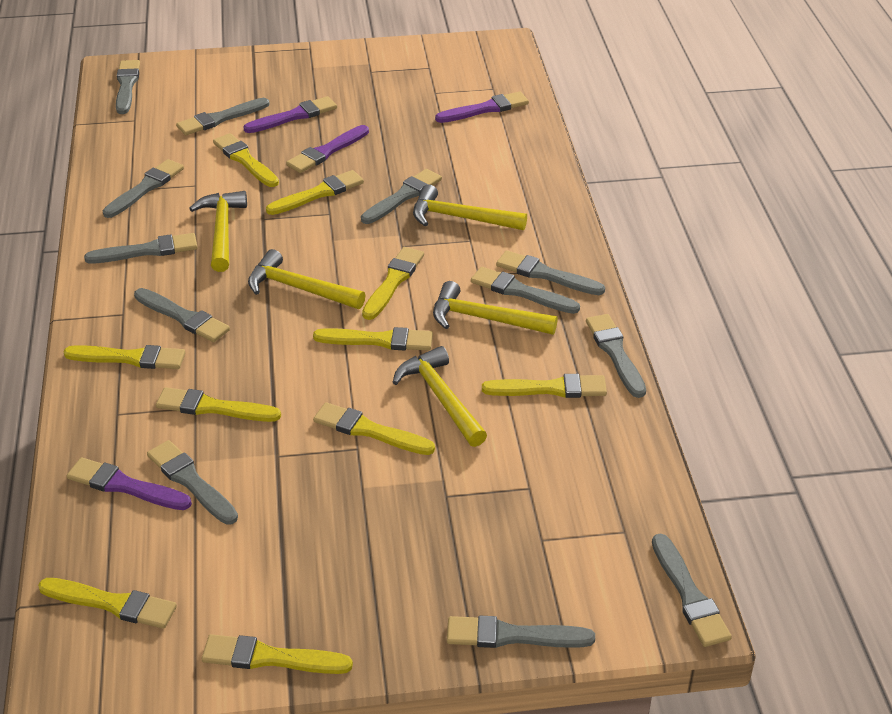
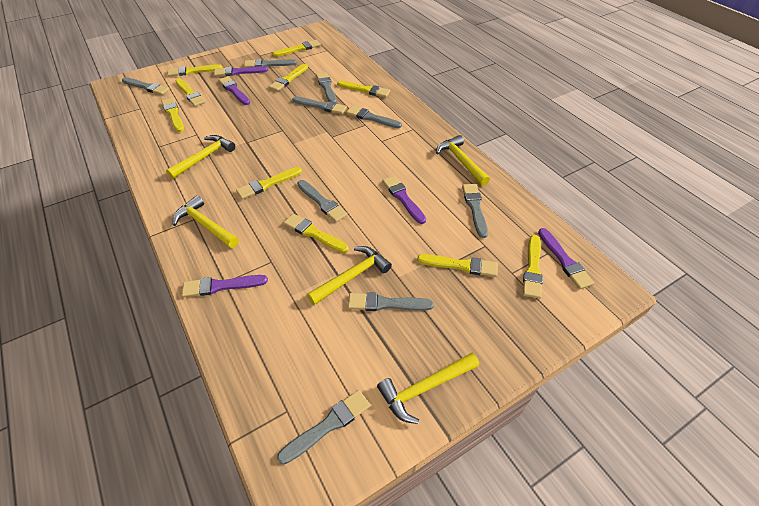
grey brush: 12 -> 9
purple brush: 4 -> 5

